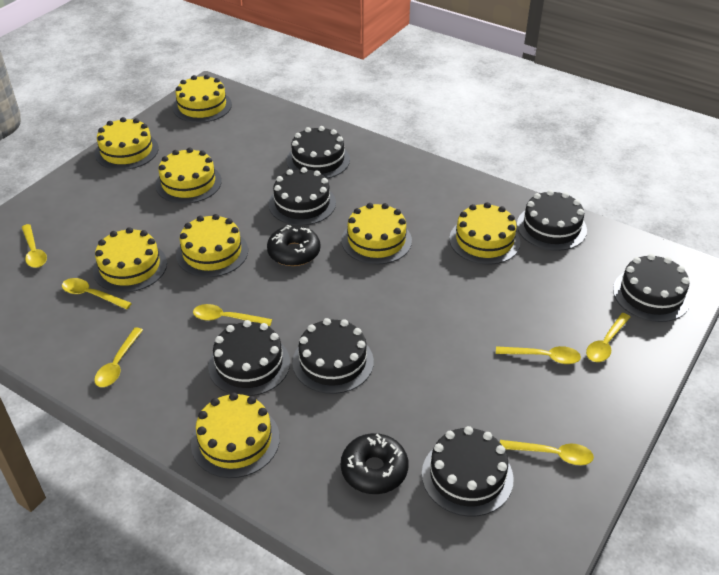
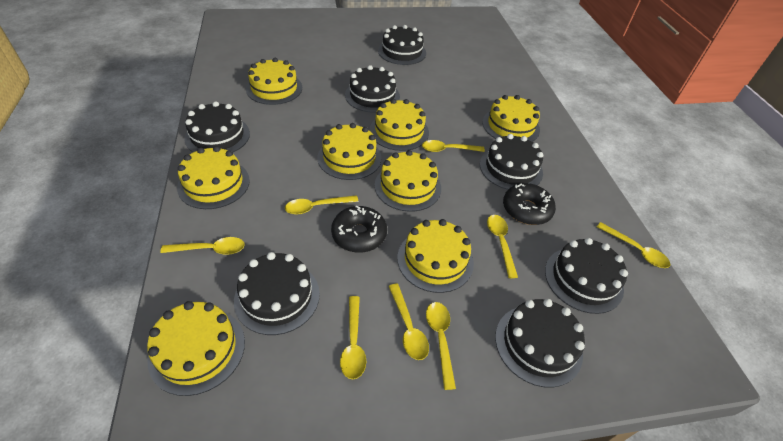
yellow spoon: 7 -> 8

